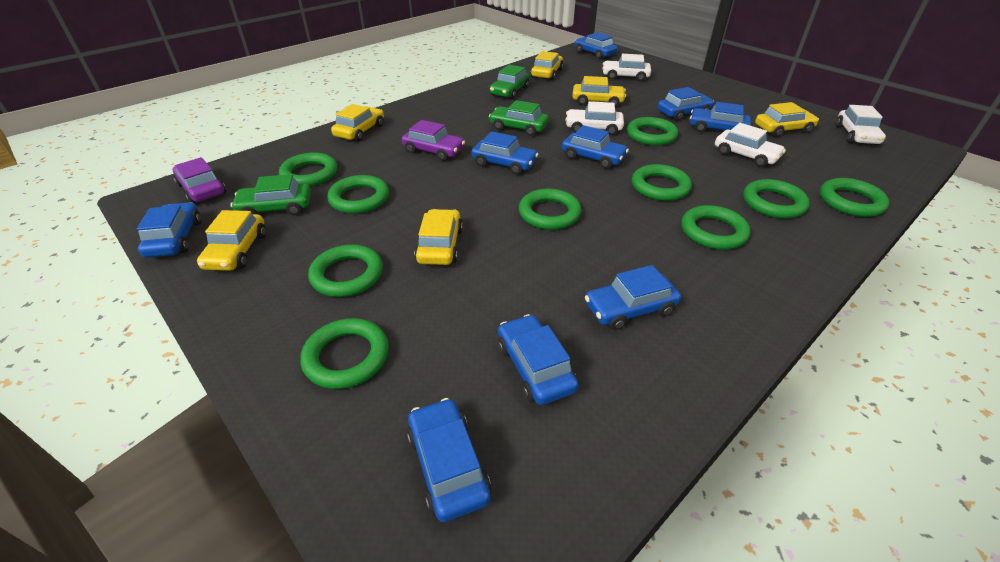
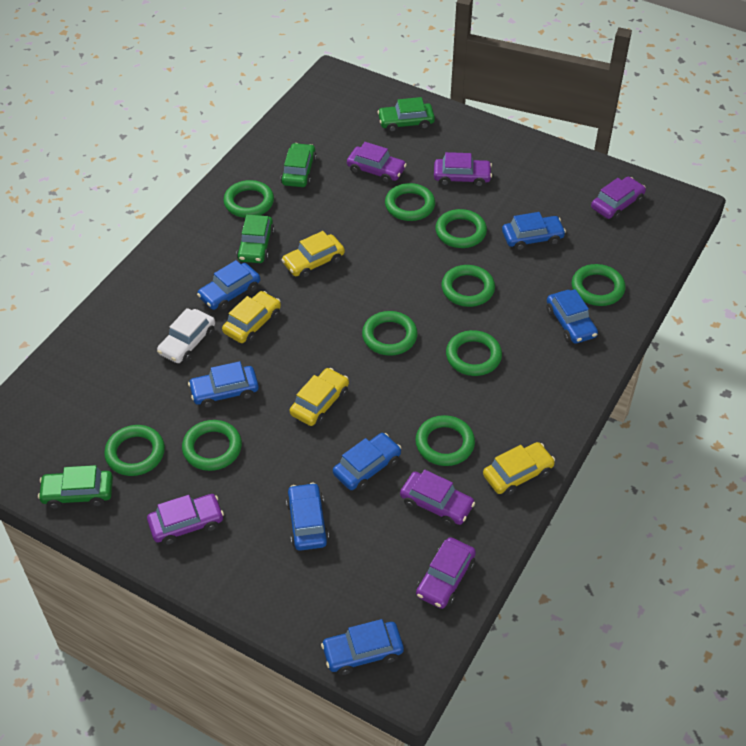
blue car: 9 -> 7
green car: 3 -> 4
purple car: 2 -> 6
white car: 4 -> 1
yellow car: 6 -> 4

